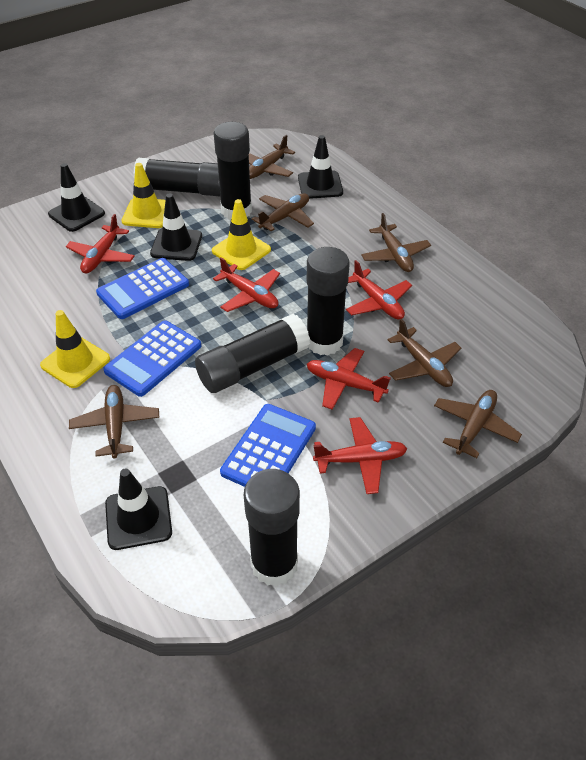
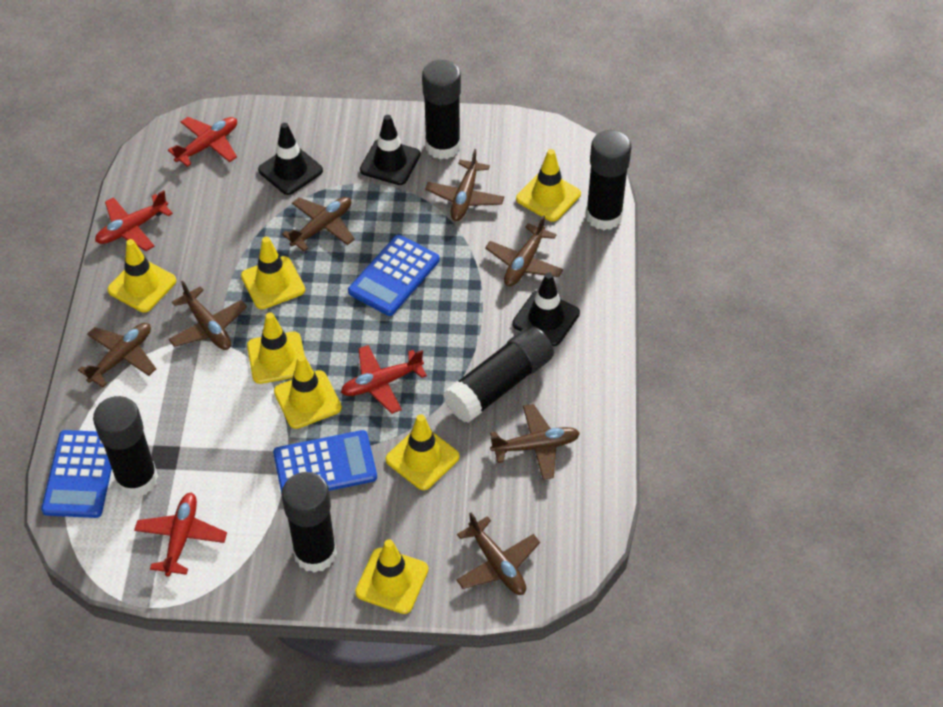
black traffic cone: 4 -> 3
brown plane: 6 -> 7
red plane: 5 -> 4
yellow traffic cone: 3 -> 7

